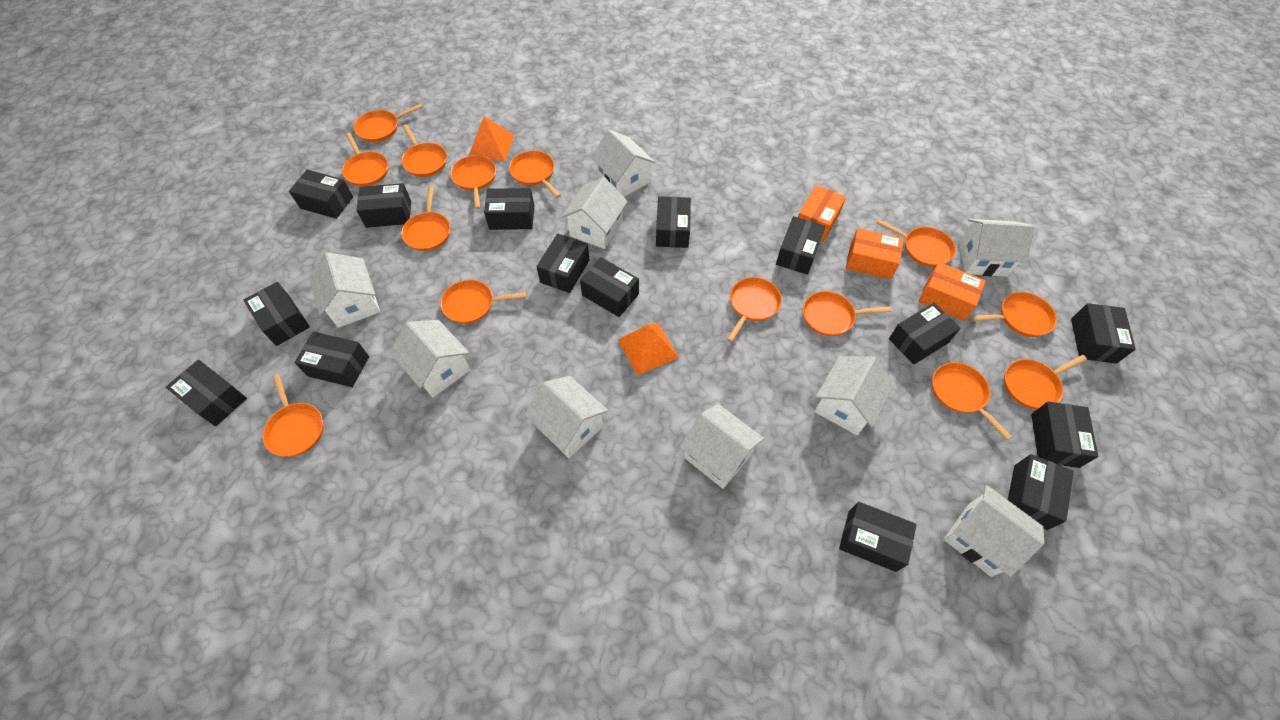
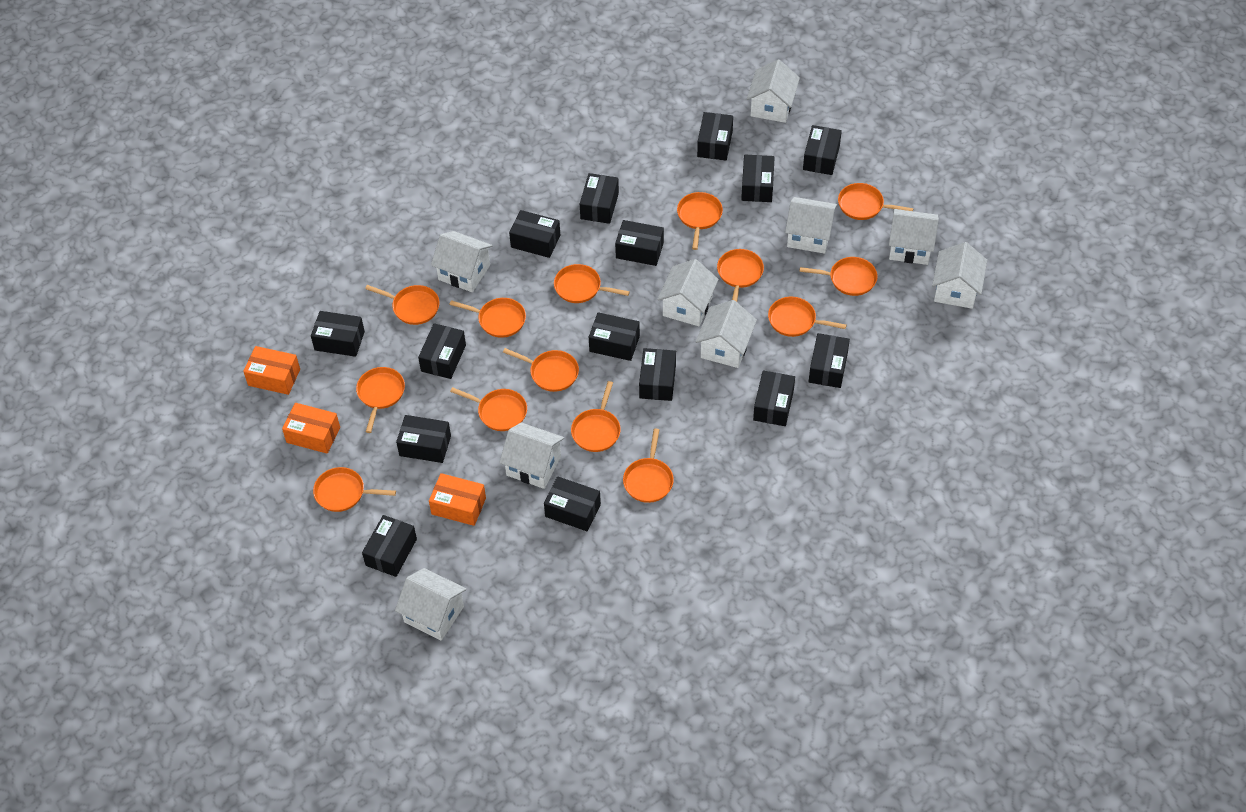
orange pyramid: 2 -> 0

